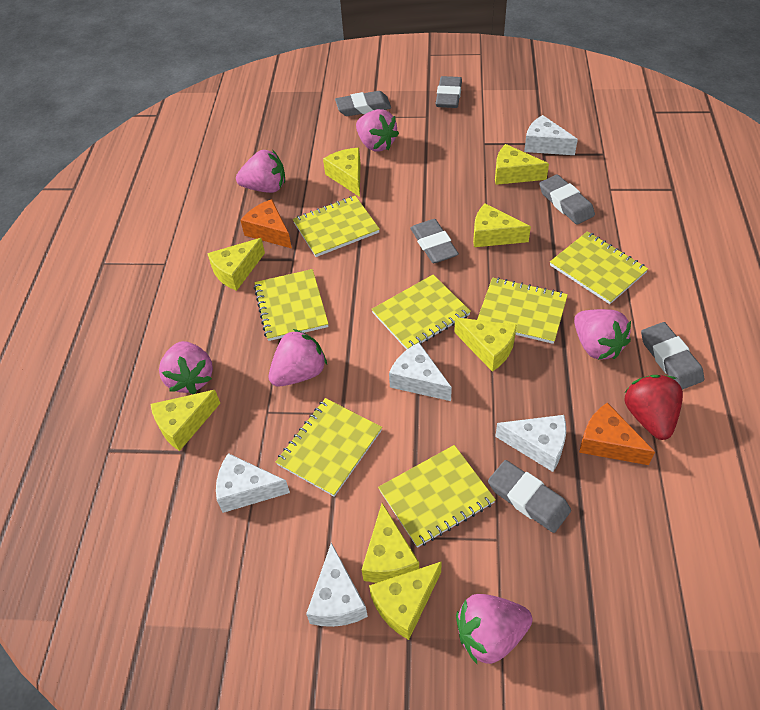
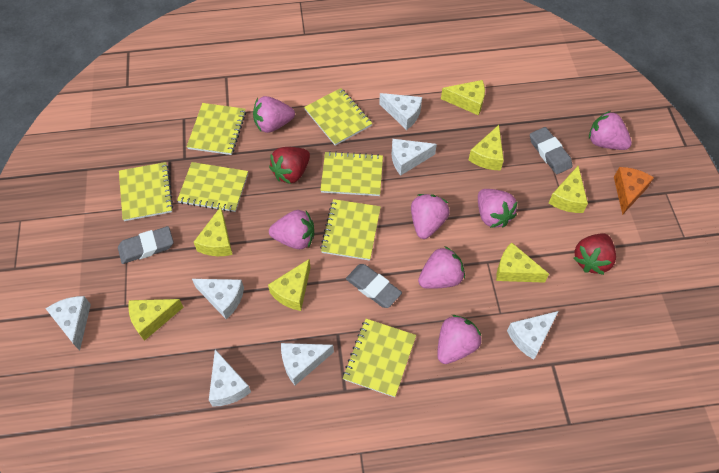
grey eraser: 6 -> 3
orange cheese: 2 -> 1
pink strawberry: 6 -> 7
red strawberry: 1 -> 2
white cheese: 5 -> 7
yellow cheese: 8 -> 7

